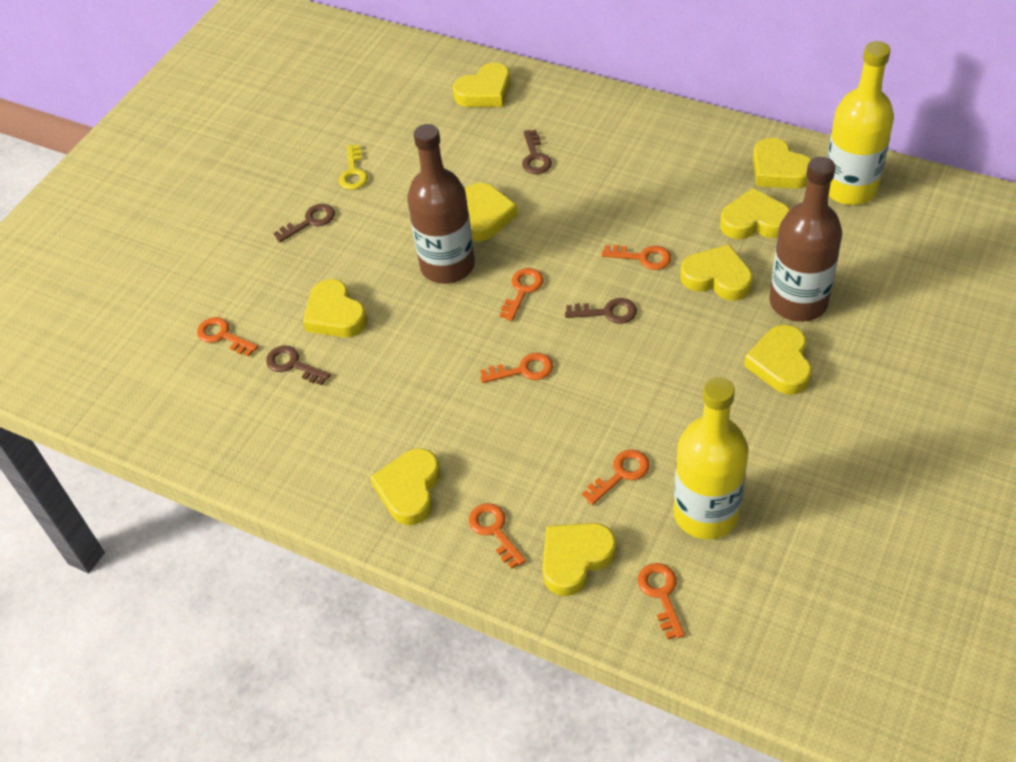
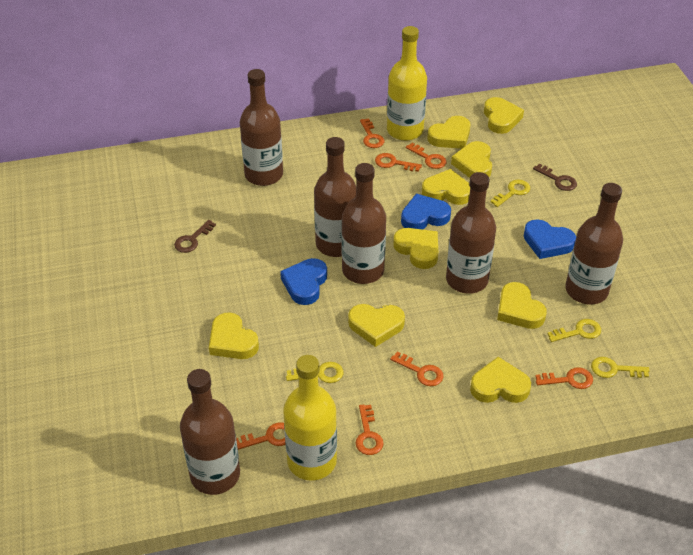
blue heart: 0 -> 3
brown bottle: 2 -> 6
brown key: 4 -> 2
yellow key: 1 -> 4

